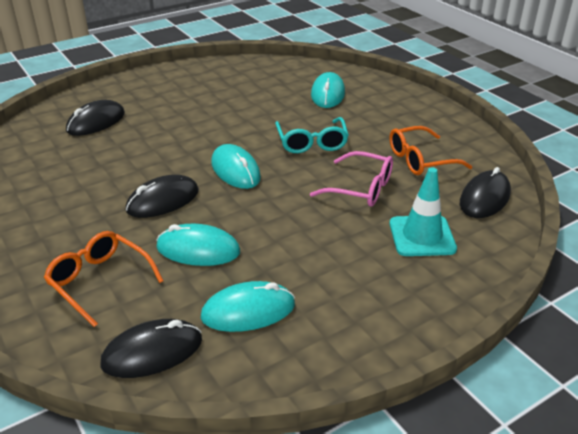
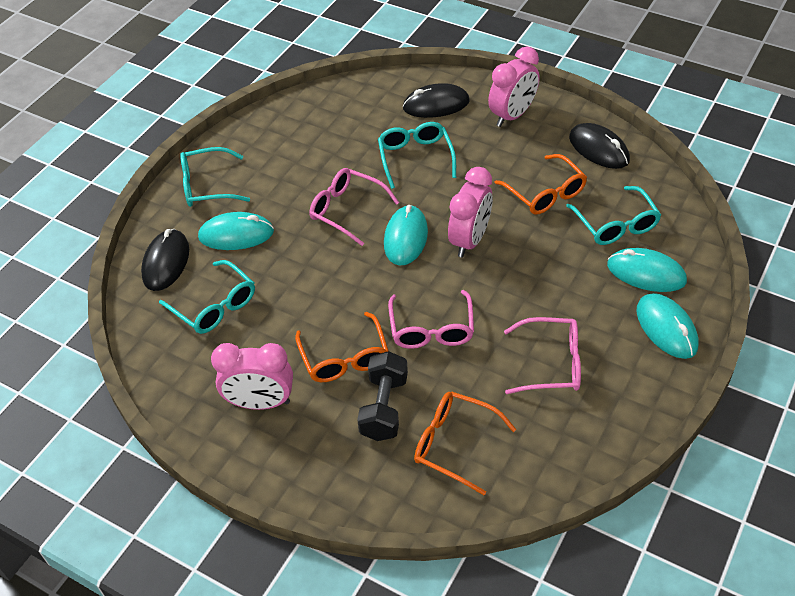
black dumbbell: 0 -> 1
black mouse: 4 -> 3
orange glasses: 2 -> 3
pink clock: 0 -> 3
pink glasses: 1 -> 3
turquoise glasses: 1 -> 4
turquoise traffic cone: 1 -> 0

